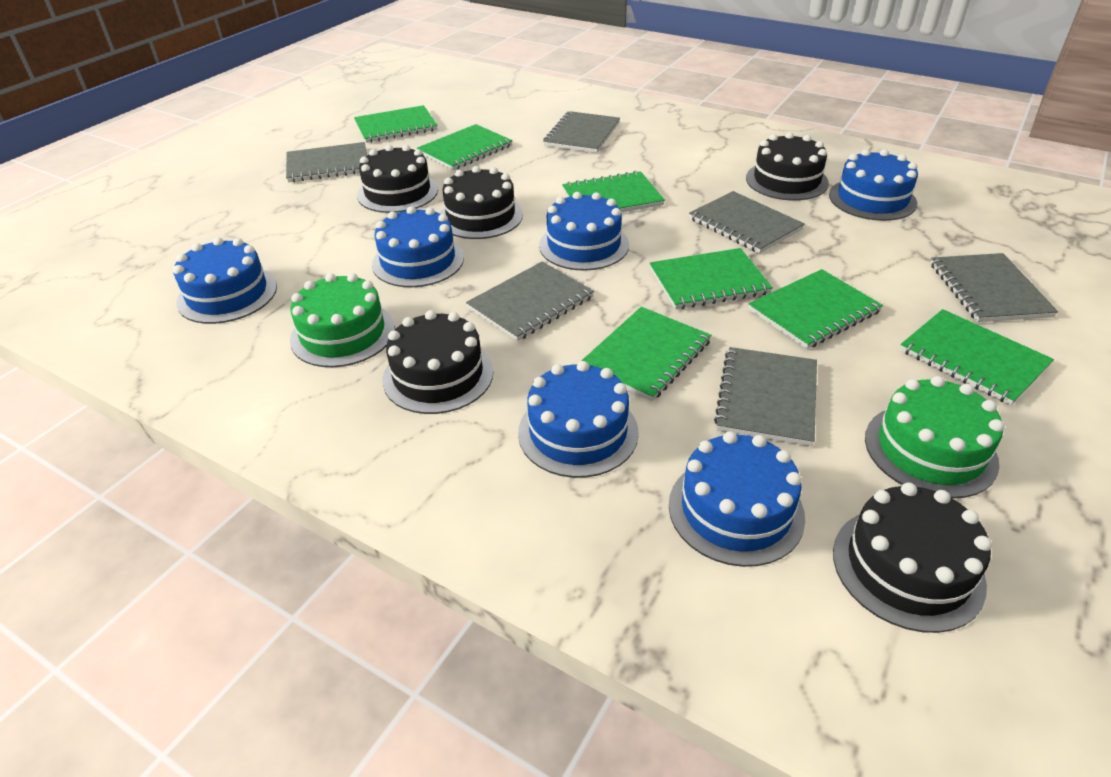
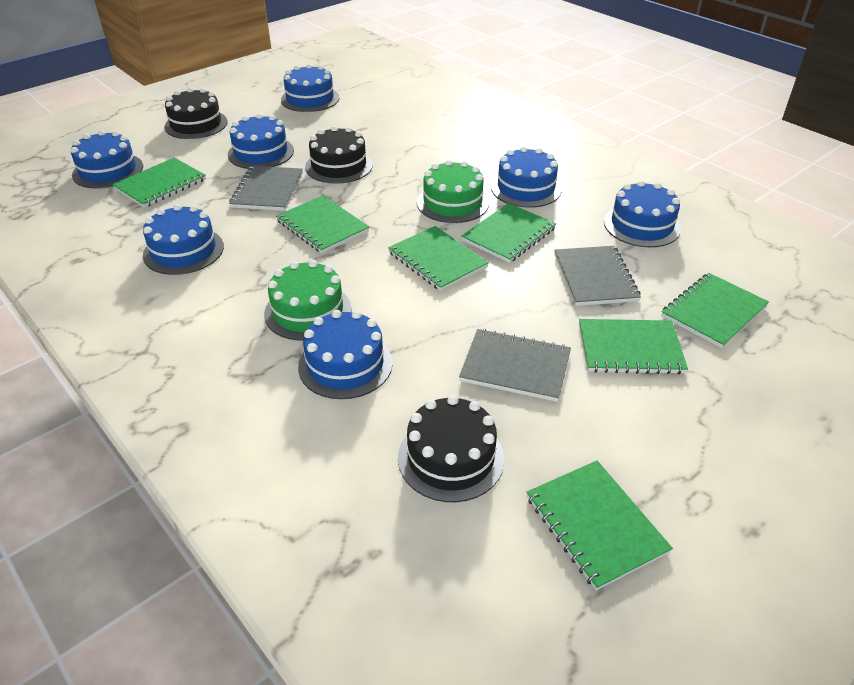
black cake: 5 -> 3
blue cake: 6 -> 7
grey notebook: 6 -> 3

